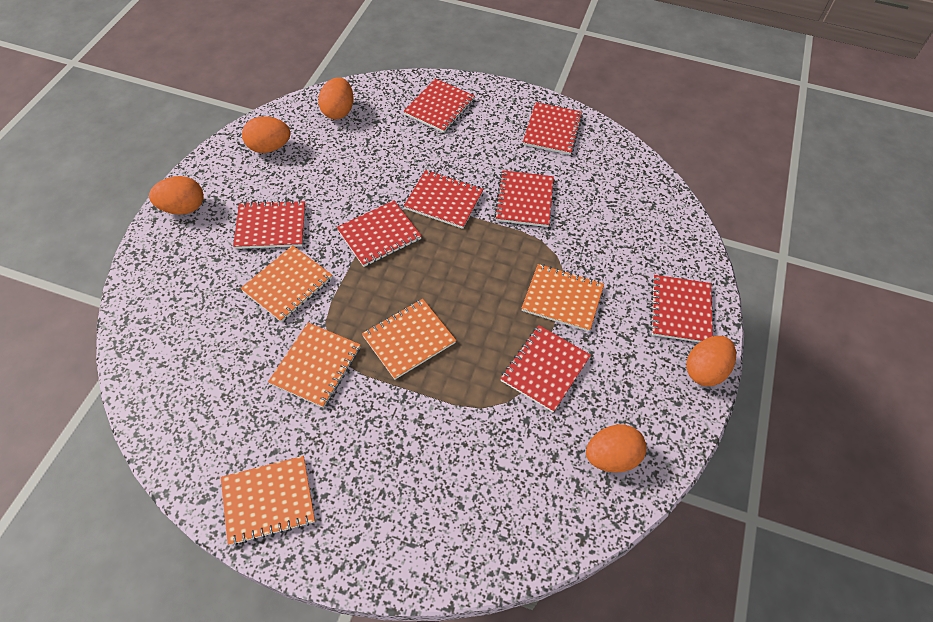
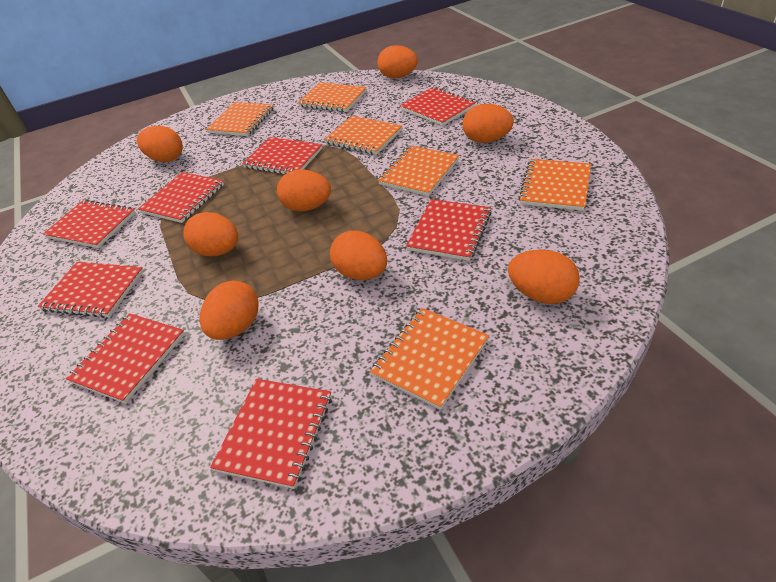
orange egg: 5 -> 8
orange notebook: 5 -> 6

